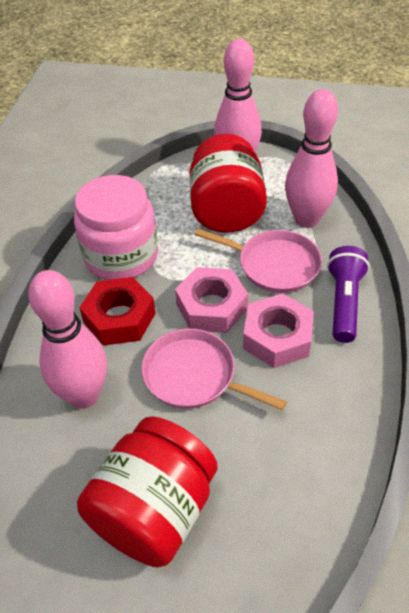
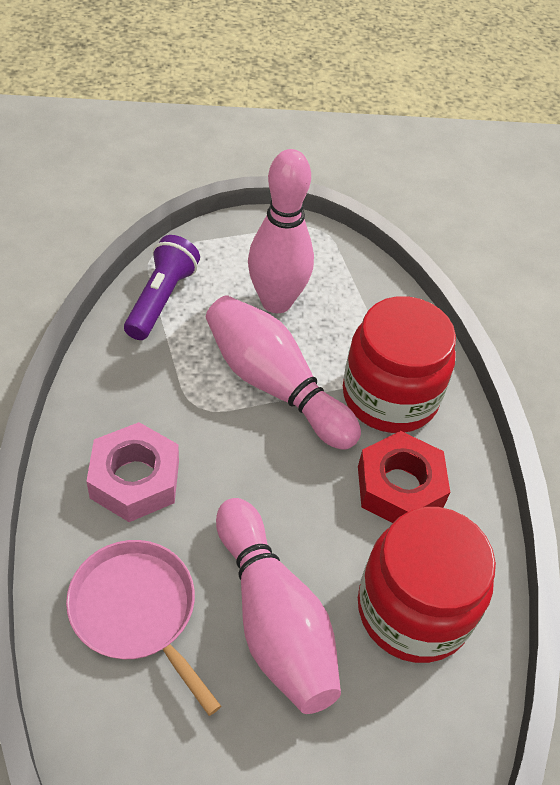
pink jar: 1 -> 0
pink nut: 2 -> 1
pink pan: 2 -> 1

